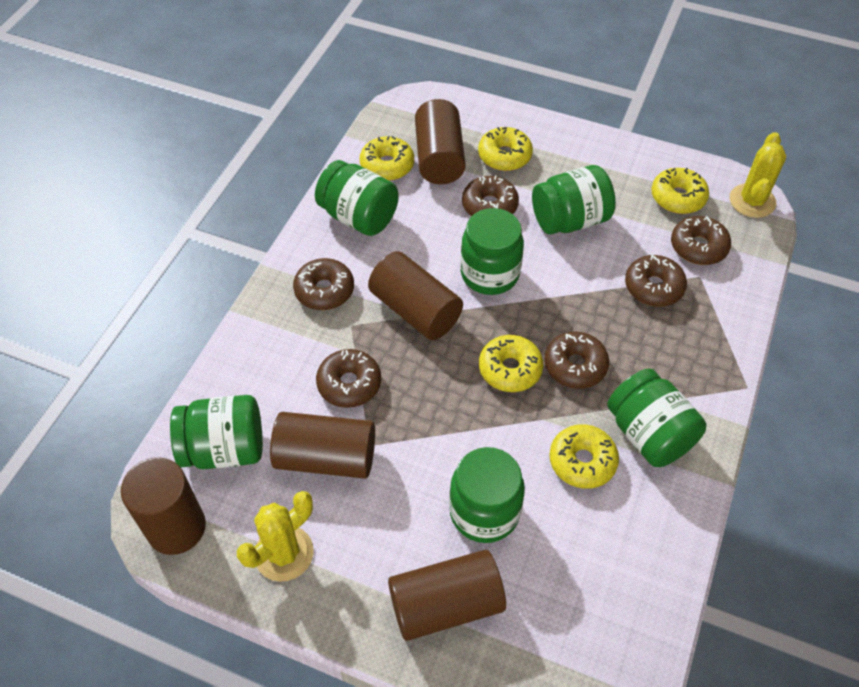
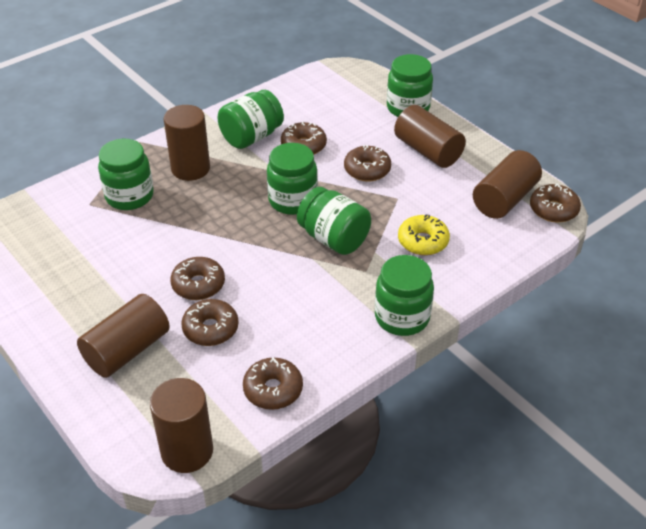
yellow cactus: 2 -> 0
yellow donut: 5 -> 1

